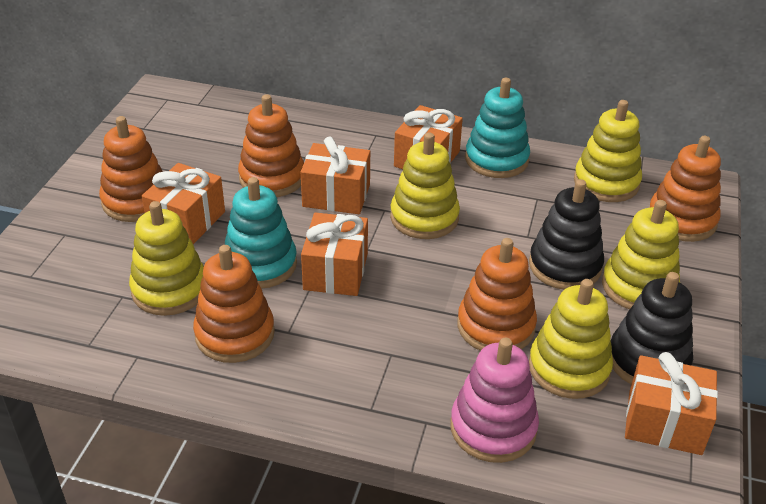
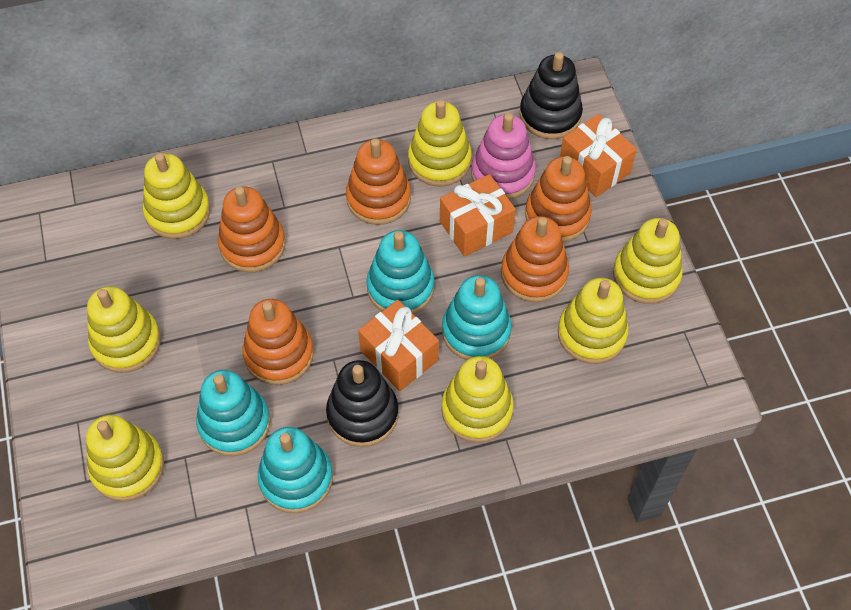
orange gift: 5 -> 3
turquoise stacking toy: 2 -> 4
yellow stacking toy: 5 -> 7

